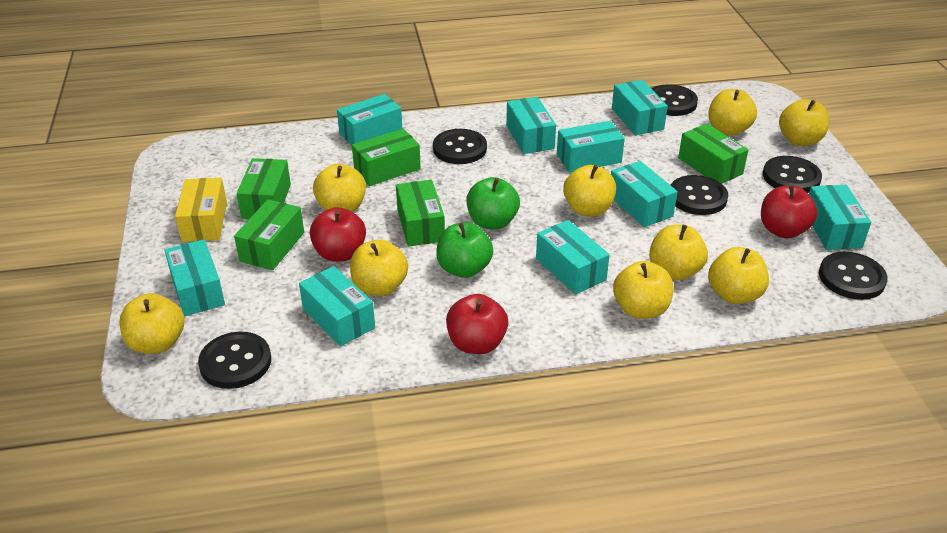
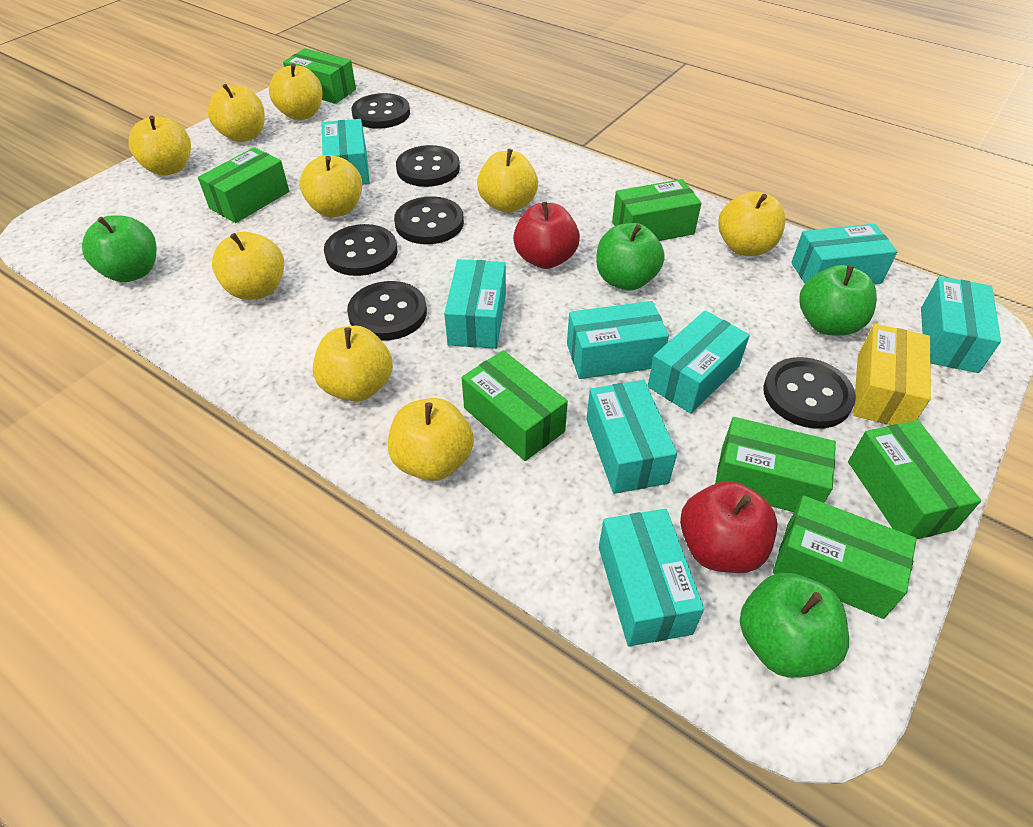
green apple: 2 -> 4
green box: 5 -> 7
red apple: 3 -> 2
turquoise box: 9 -> 8

